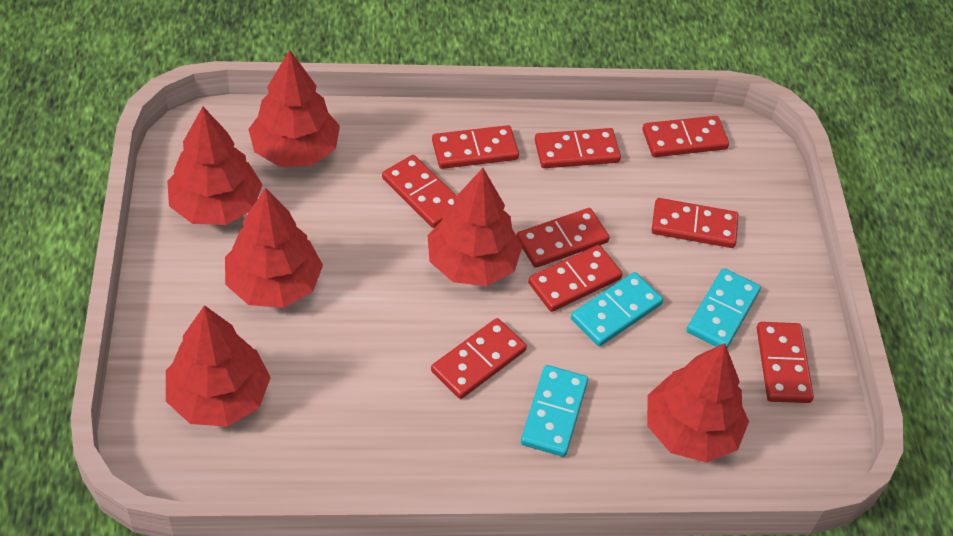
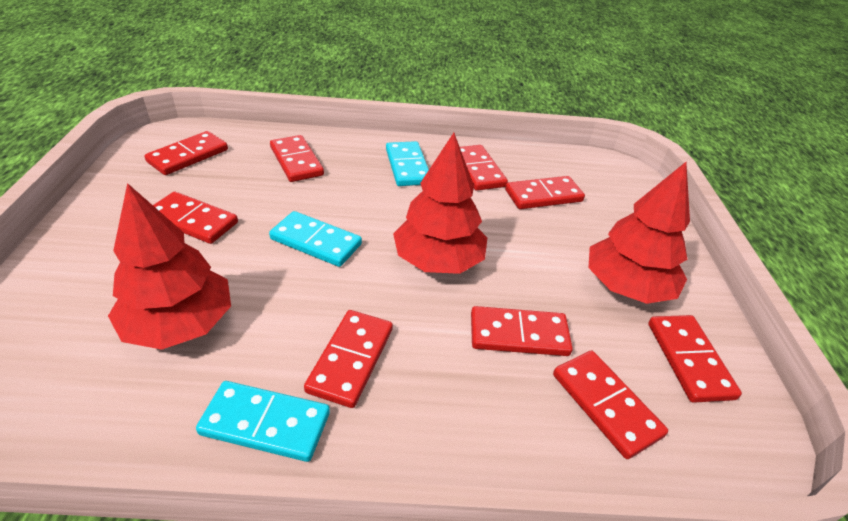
red tree: 6 -> 3

